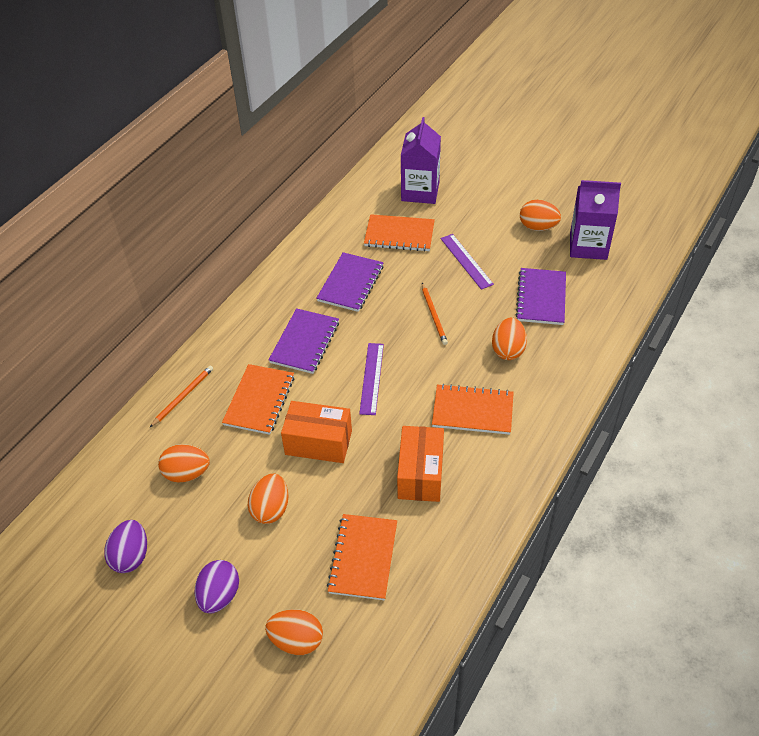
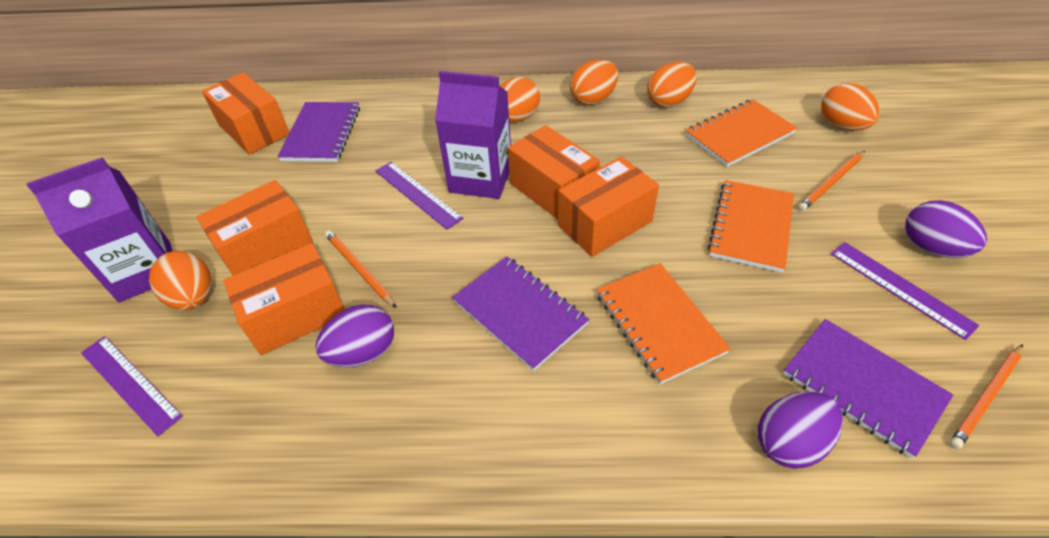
orange box: 2 -> 5
orange notebook: 4 -> 3
orange pencil: 2 -> 3
purple egg: 2 -> 3
purple ruler: 2 -> 3

